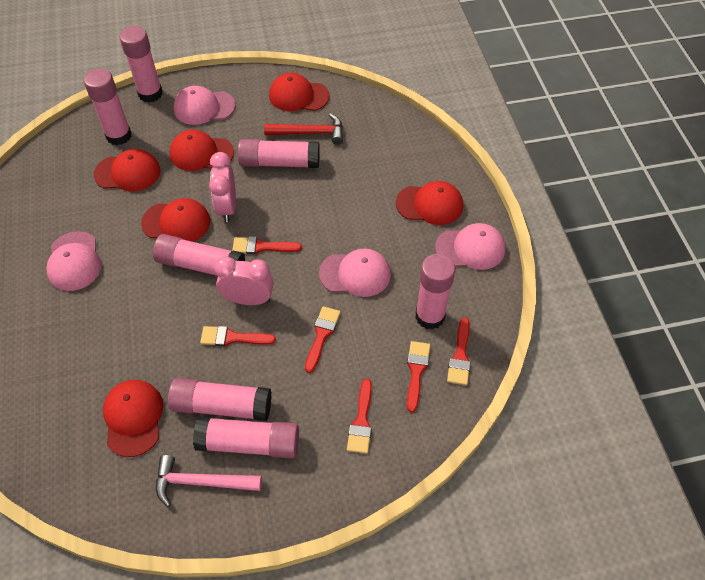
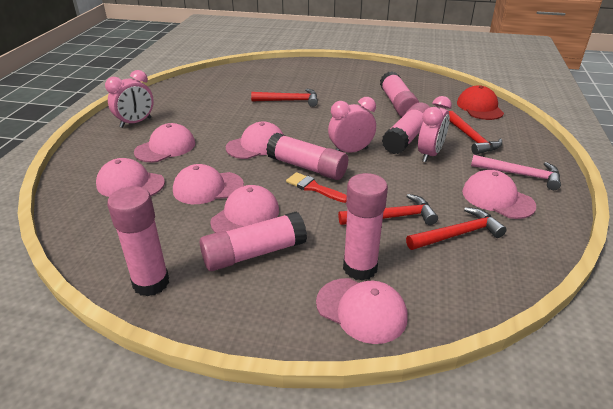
pink cap: 4 -> 7
pink clock: 2 -> 3
pink glue stick: 7 -> 6
red brush: 6 -> 1
red cap: 6 -> 1
red hammer: 1 -> 4

